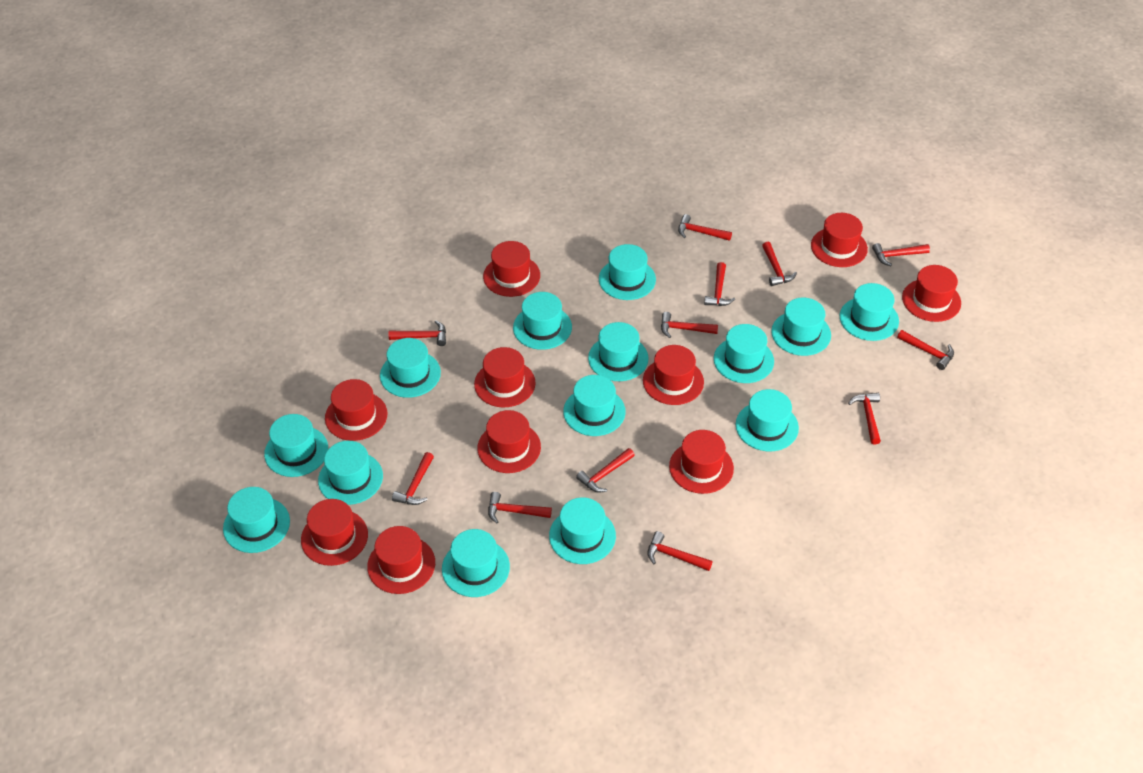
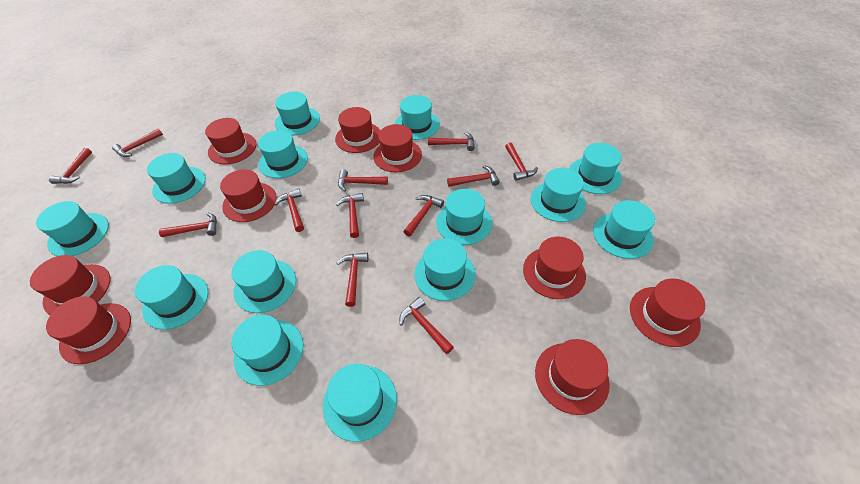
red hat: 10 -> 9

